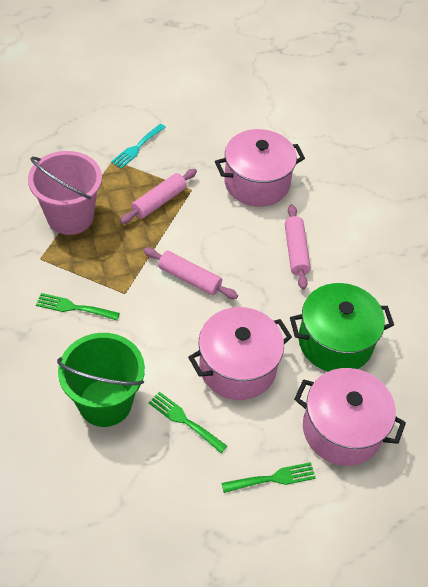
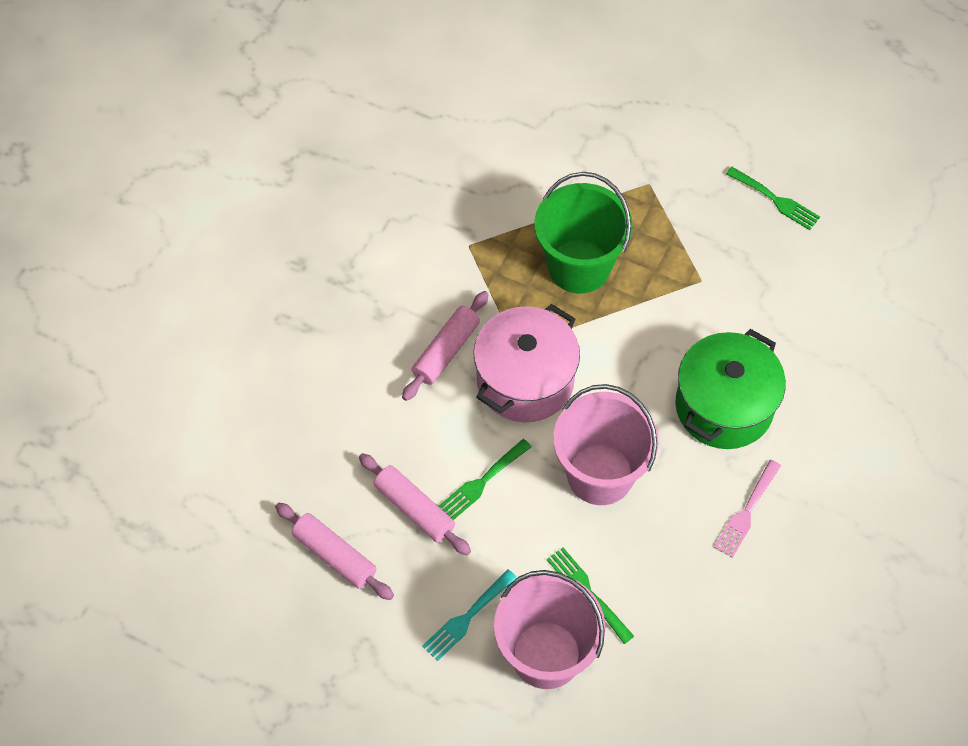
pink bucket: 1 -> 2
pink fork: 0 -> 1
pink pot: 3 -> 1

